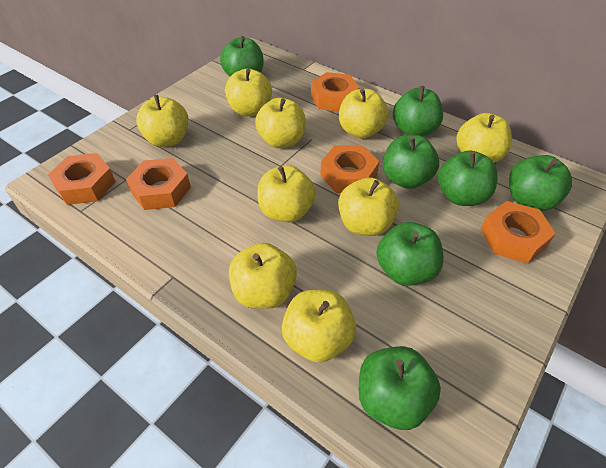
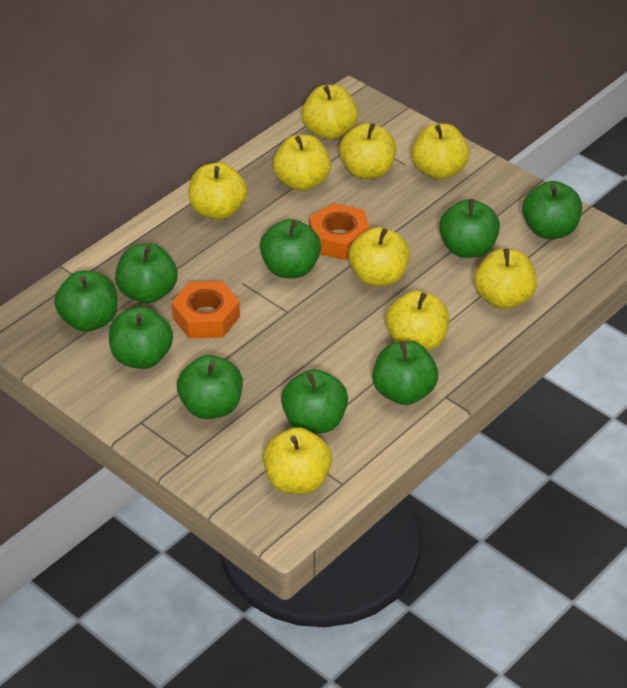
green apple: 7 -> 9
orange nut: 5 -> 2

